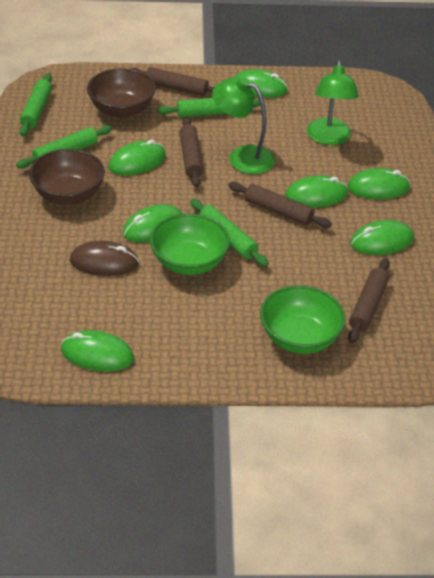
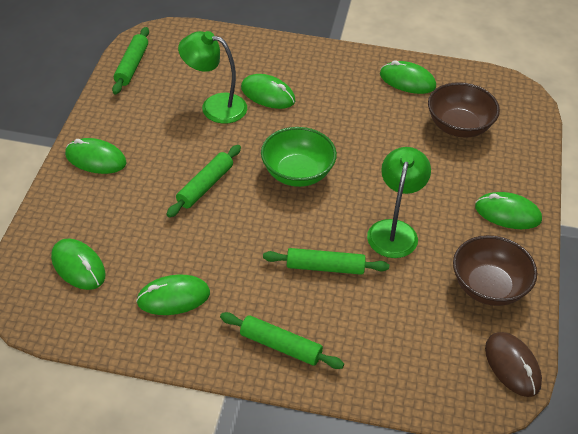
brown rolling pin: 4 -> 0
green bowl: 2 -> 1
green mouse: 7 -> 6

